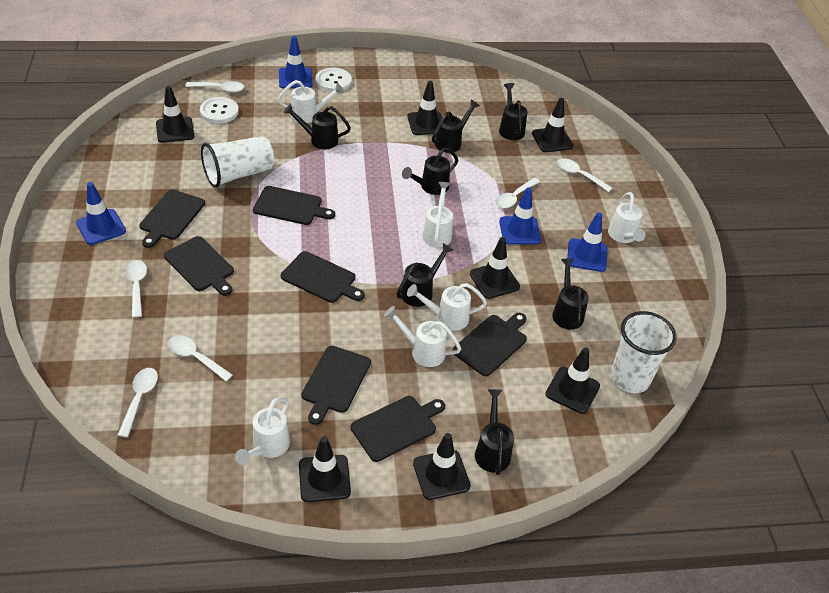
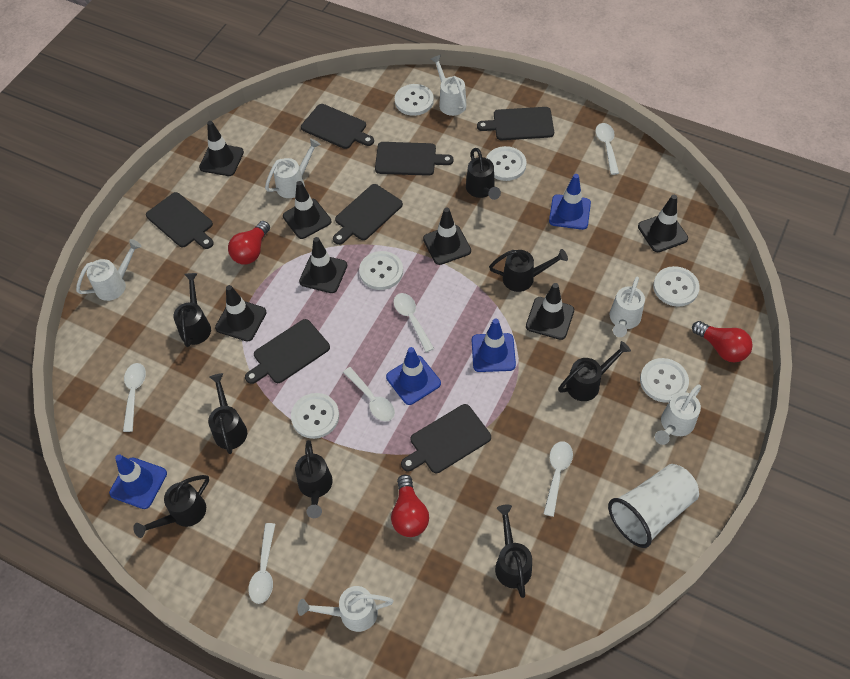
black watering can: 7 -> 8
red light bulb: 0 -> 3
white button: 2 -> 6
white cup: 2 -> 1

